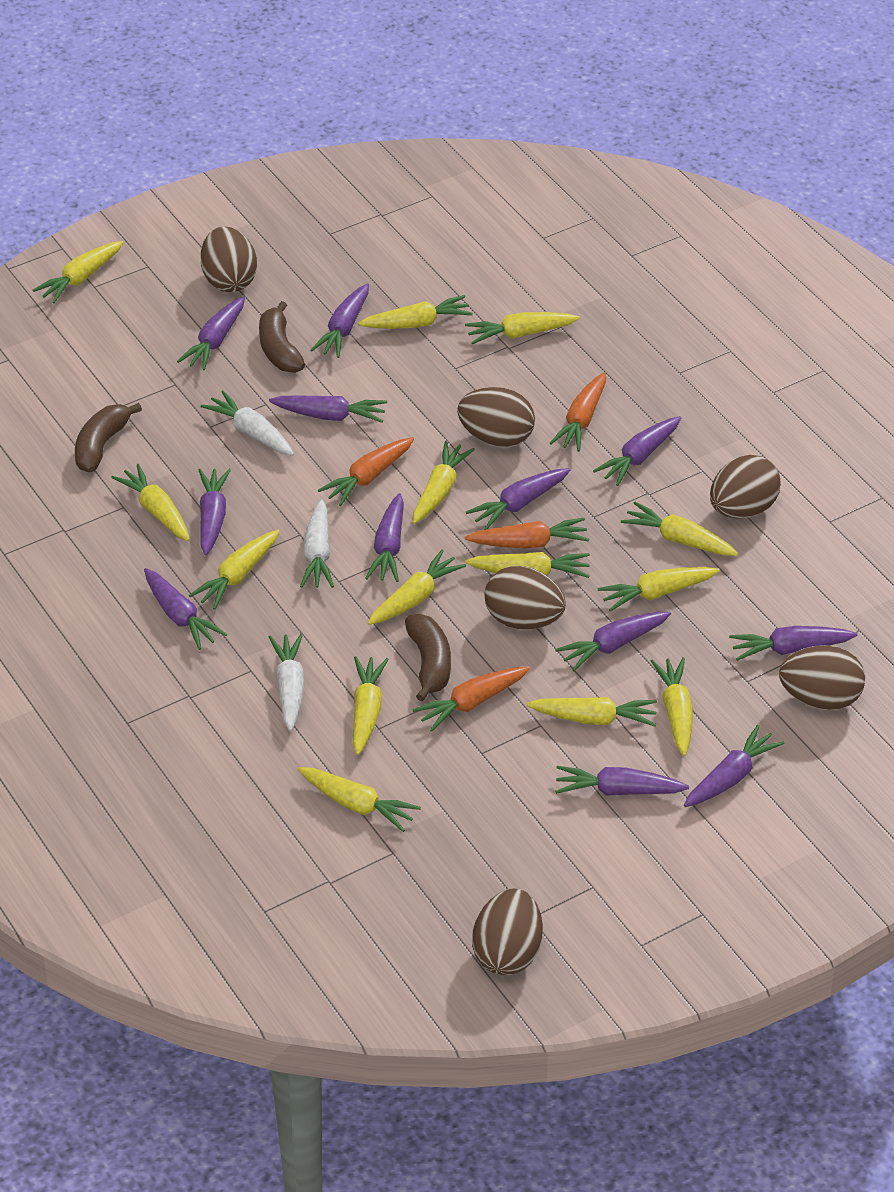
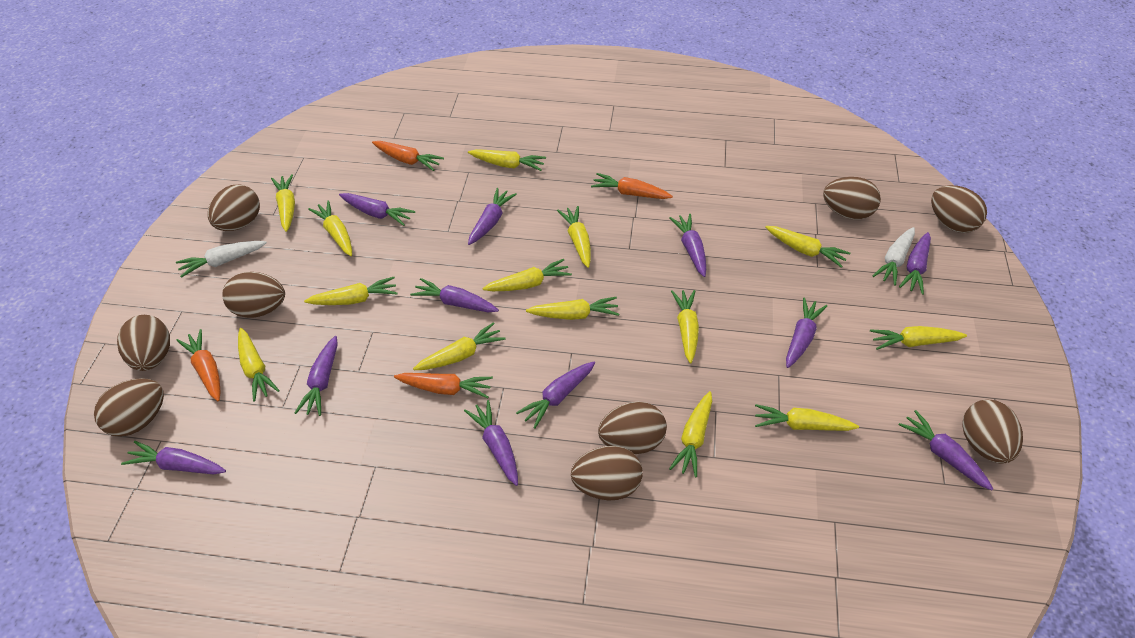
brown banana: 3 -> 0
brown egg: 6 -> 9
purple carrot: 12 -> 11
white carrot: 3 -> 2

